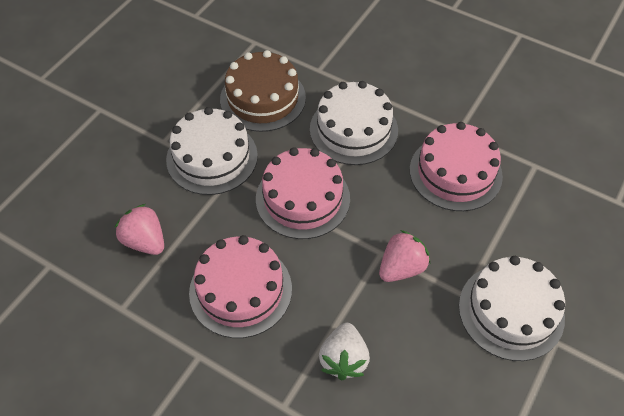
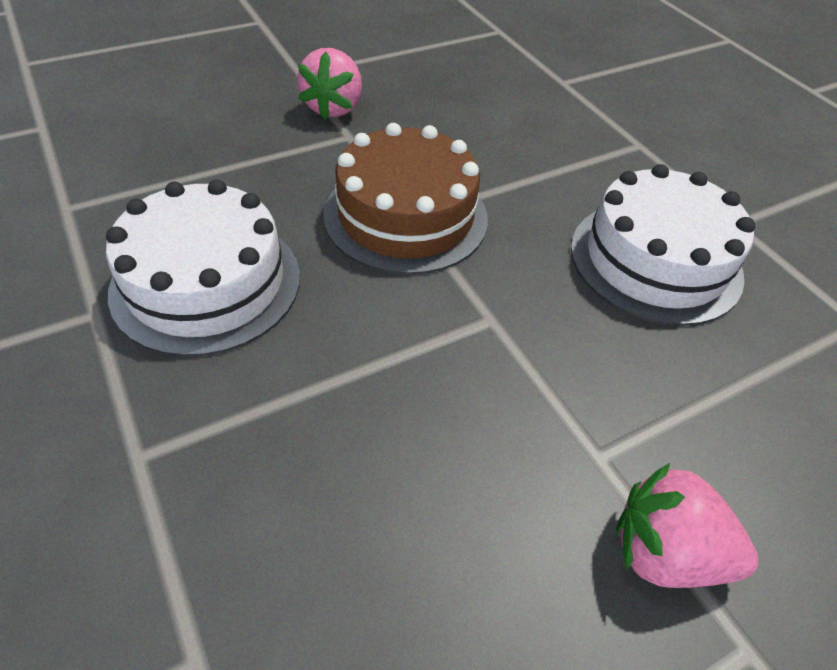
pink cake: 3 -> 0
white cake: 3 -> 2
white strawberry: 1 -> 0

